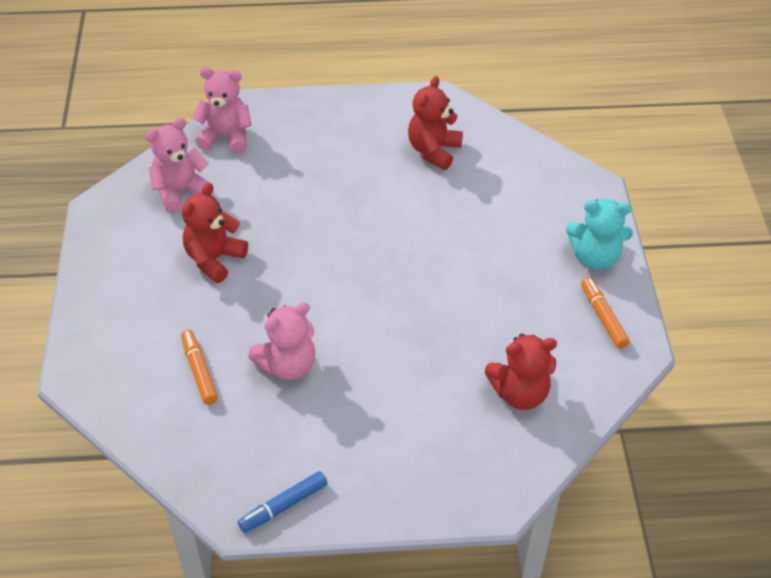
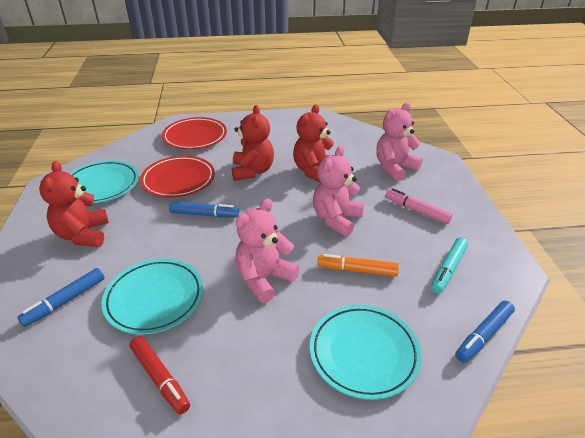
blue marker: 1 -> 3
orange marker: 2 -> 1
pink marker: 0 -> 1
red marker: 0 -> 1
red plate: 0 -> 2
turquoise marker: 0 -> 1
turquoise plate: 0 -> 3
turquoise teddy bear: 1 -> 0

